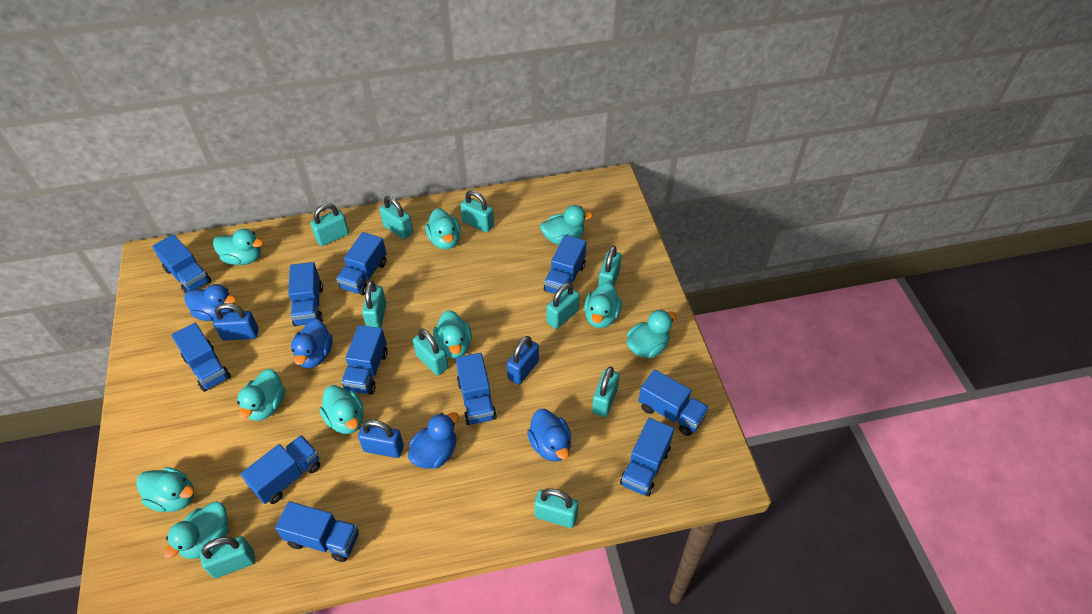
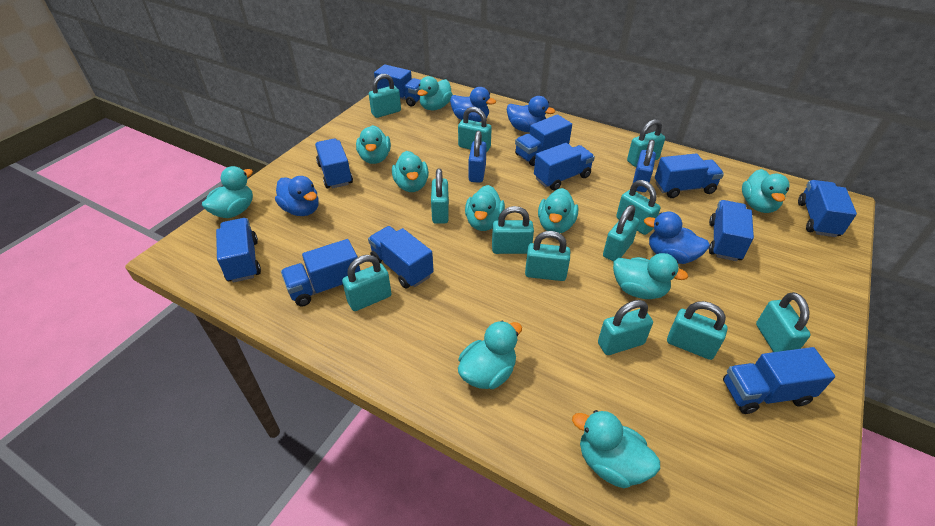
blue padlock: 3 -> 2
turquoise padlock: 10 -> 12

